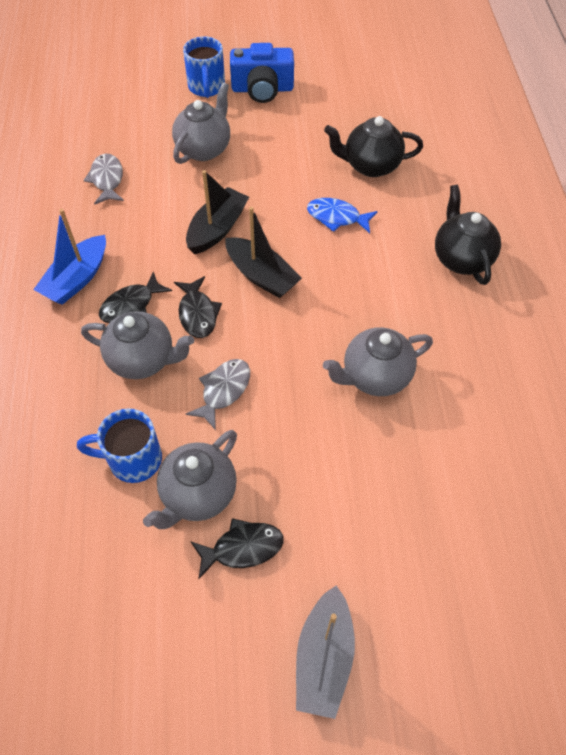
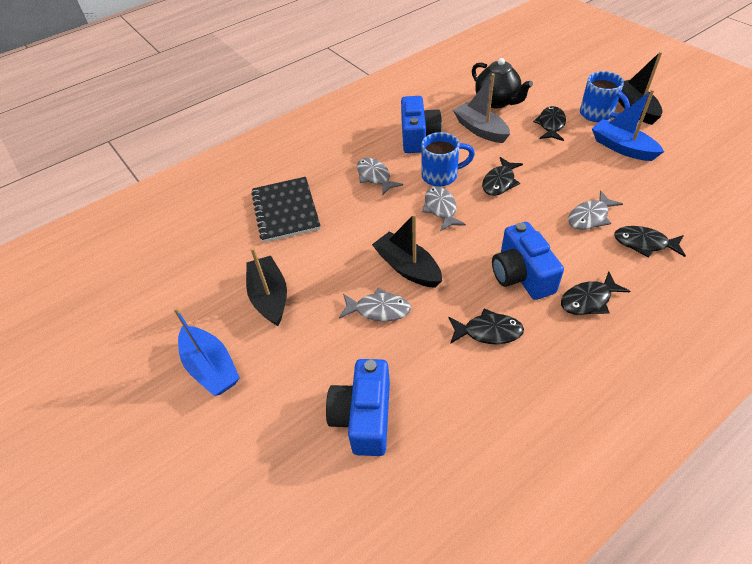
black boat: 2 -> 3
black fish: 3 -> 5
black notebook: 0 -> 1
black teapot: 2 -> 1
blue boat: 1 -> 2
blue camera: 1 -> 3
blue fish: 1 -> 0
grey fish: 2 -> 4
grey teapot: 4 -> 0

